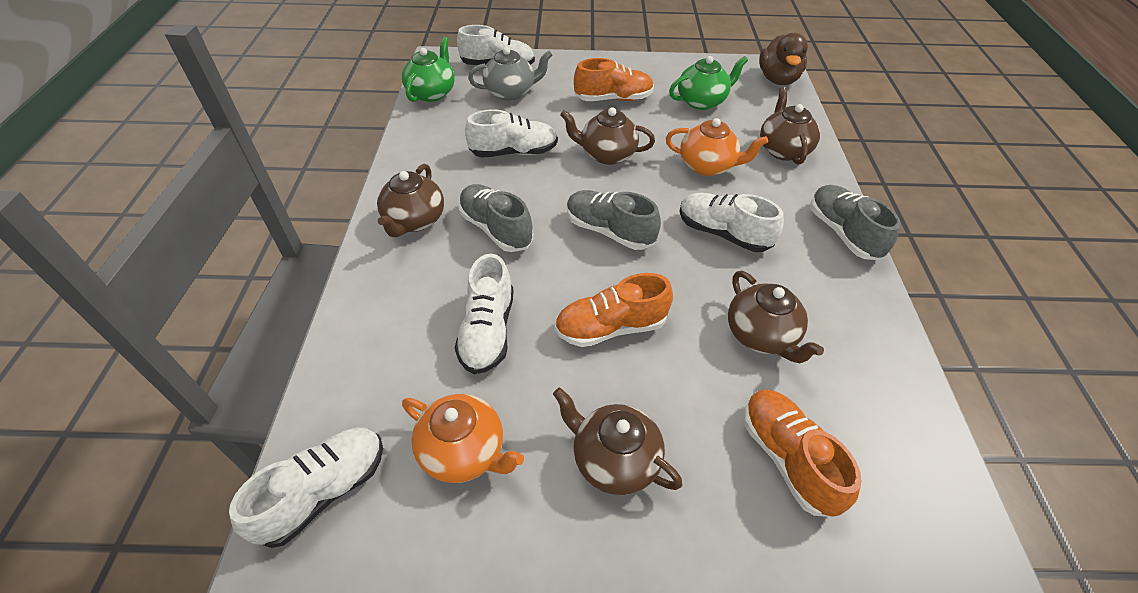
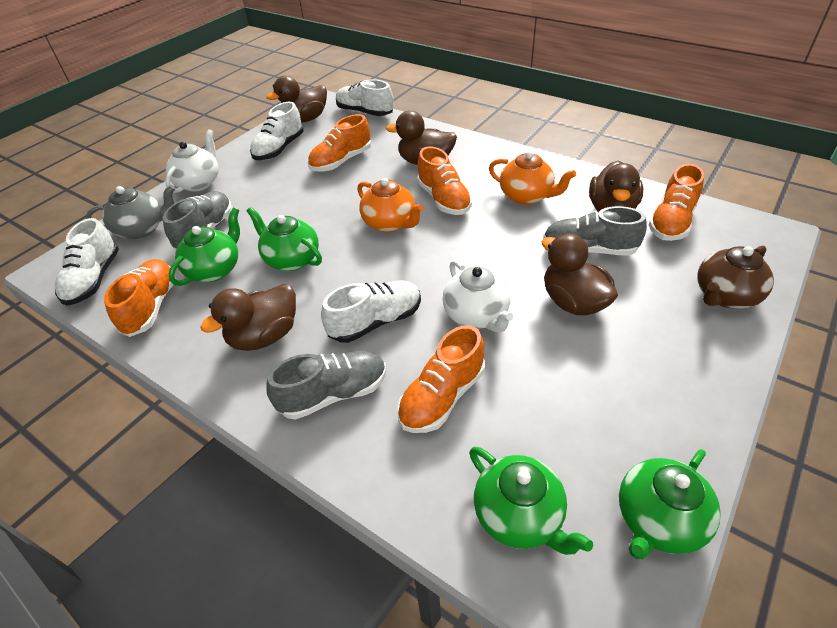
brown duck: 1 -> 5
brown teapot: 5 -> 1
green teapot: 2 -> 4
orange shoe: 3 -> 5
white shoe: 5 -> 4
white teapot: 0 -> 2

